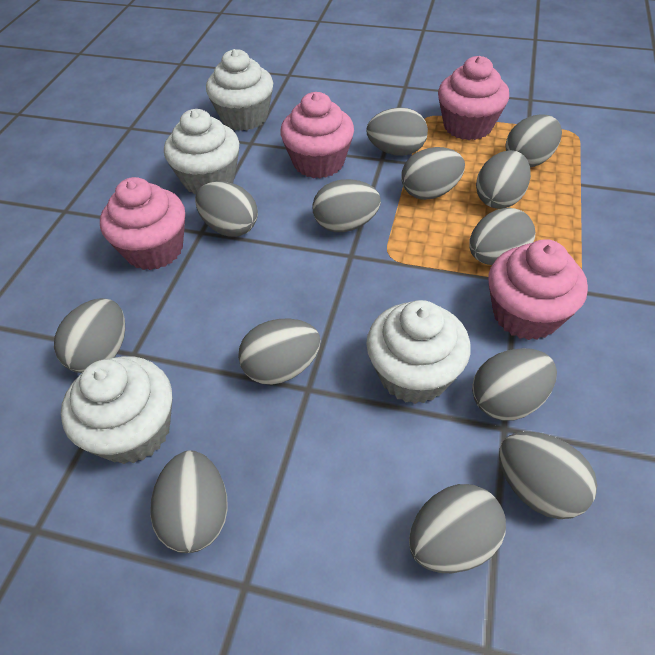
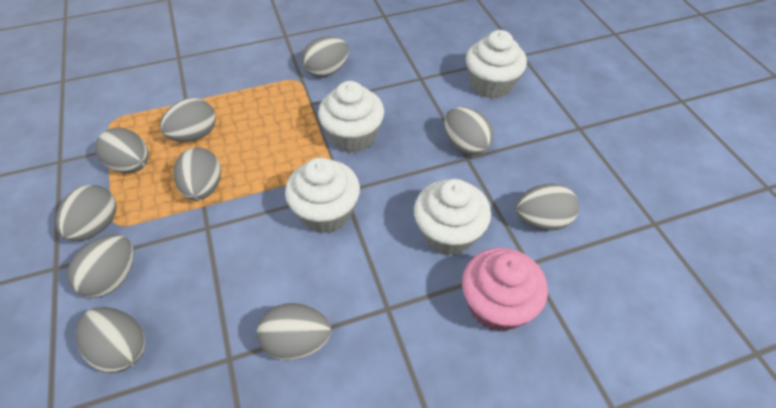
grey egg: 13 -> 10
pink cupcake: 4 -> 1

